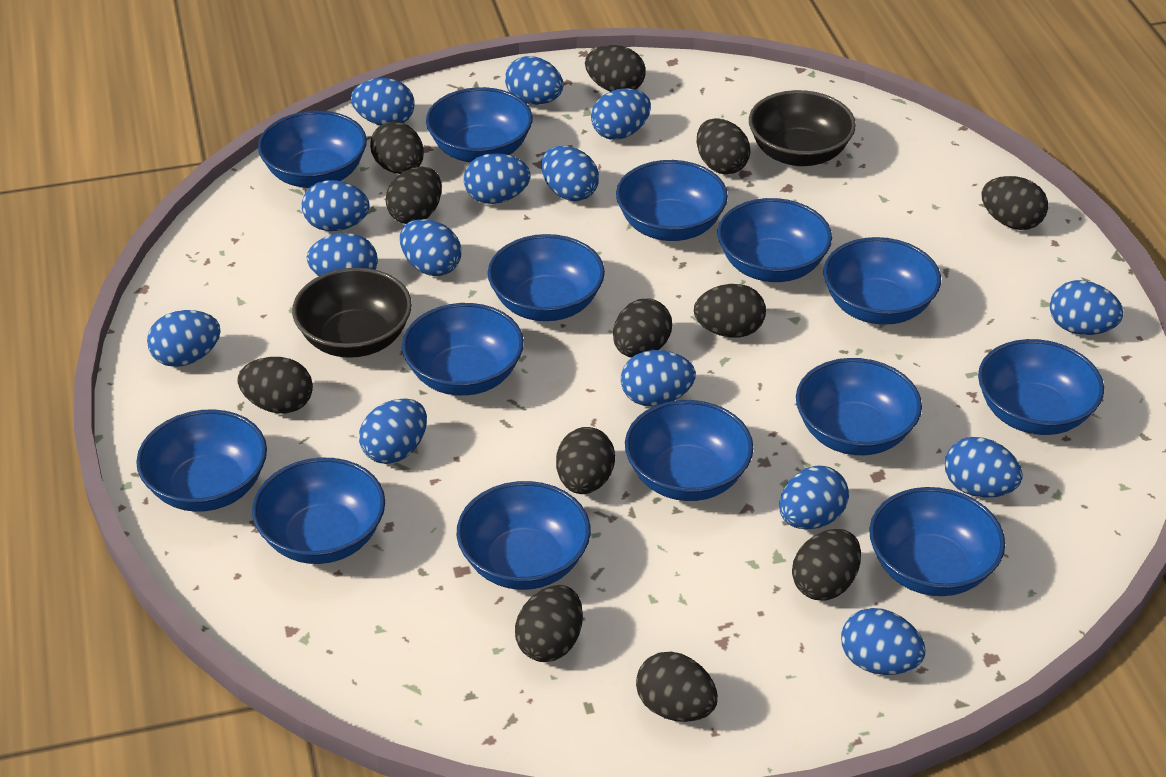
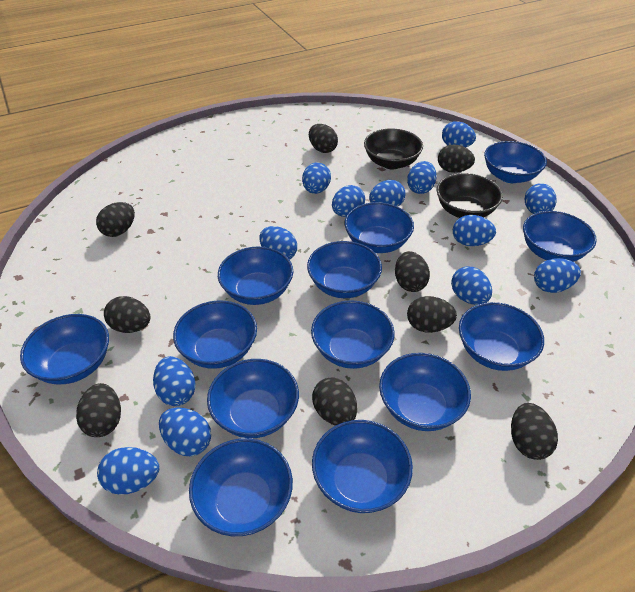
black egg: 12 -> 9
blue bowl: 14 -> 13
blue egg: 15 -> 13

